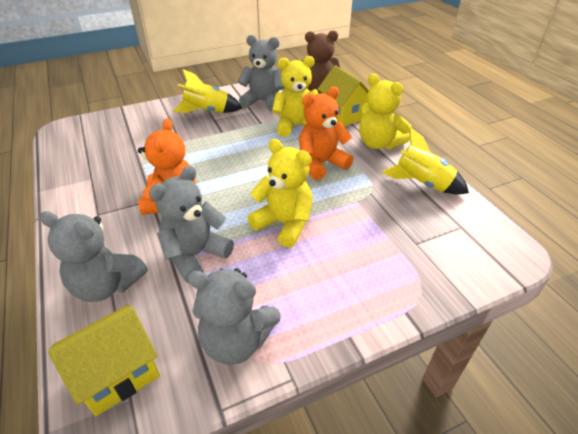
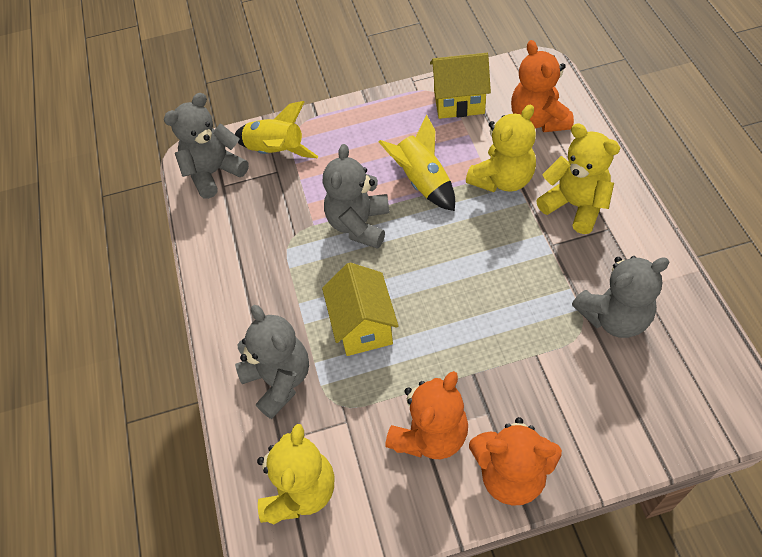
brown teddy bear: 1 -> 0
orange teddy bear: 2 -> 3

